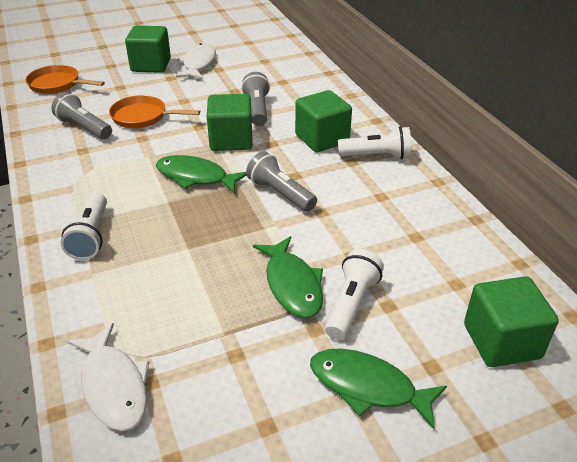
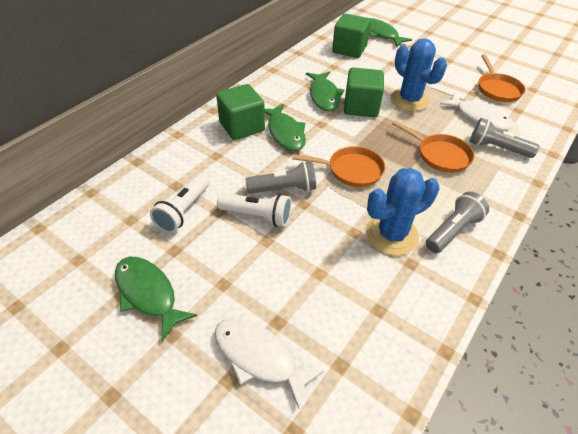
blue cactus: 0 -> 2
green cube: 4 -> 3
green fish: 3 -> 4
orange pan: 2 -> 3
white flashlight: 3 -> 2

